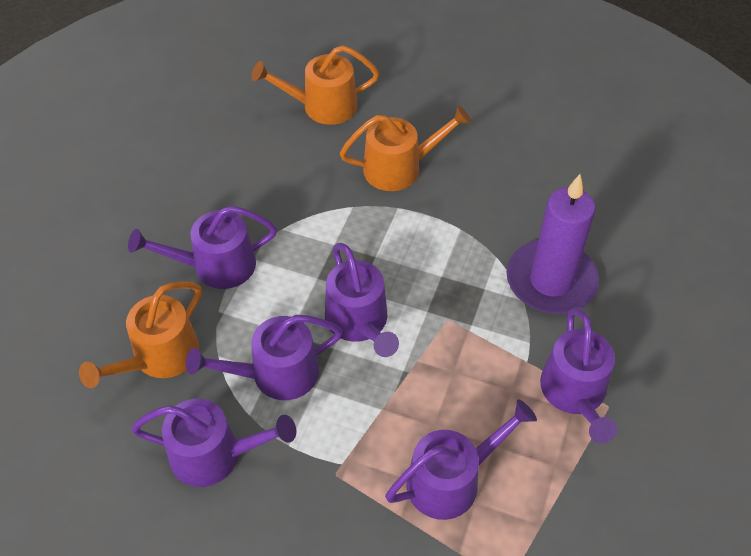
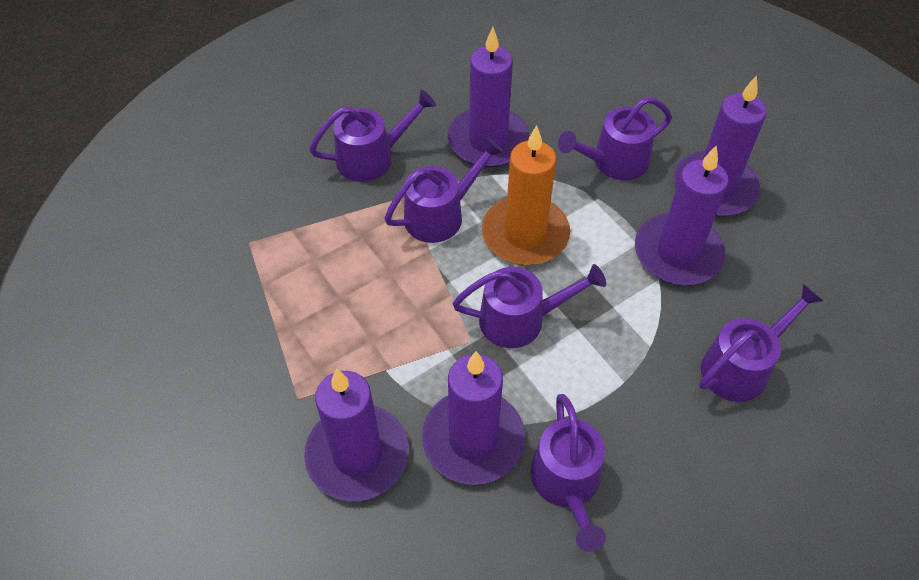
orange candle: 0 -> 1
orange watering can: 3 -> 0
purple candle: 1 -> 5

